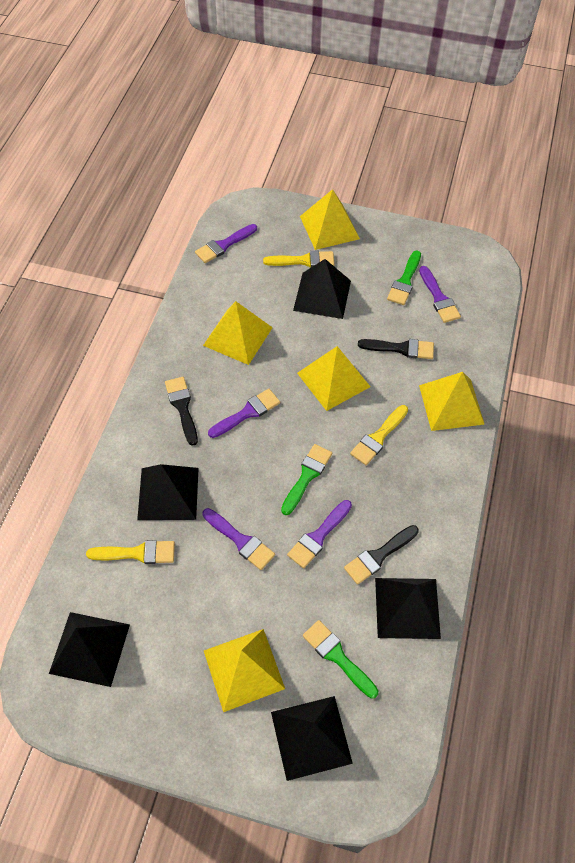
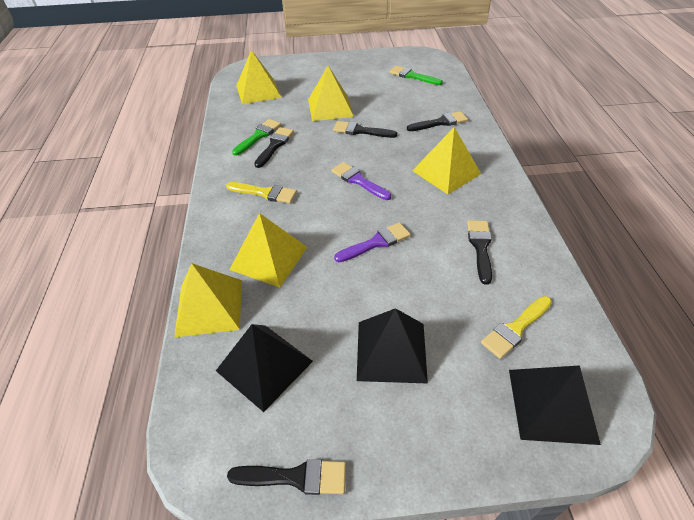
black brush: 3 -> 5
black pyramid: 5 -> 3
green brush: 3 -> 2
purple brush: 5 -> 2
yellow brush: 3 -> 2

